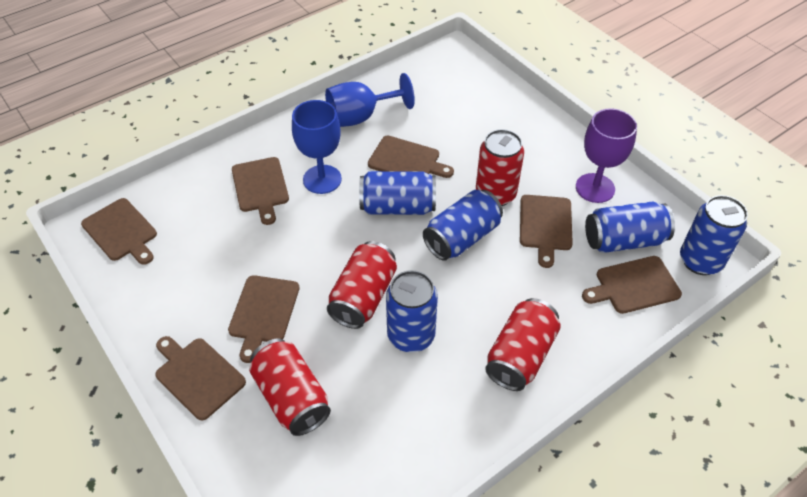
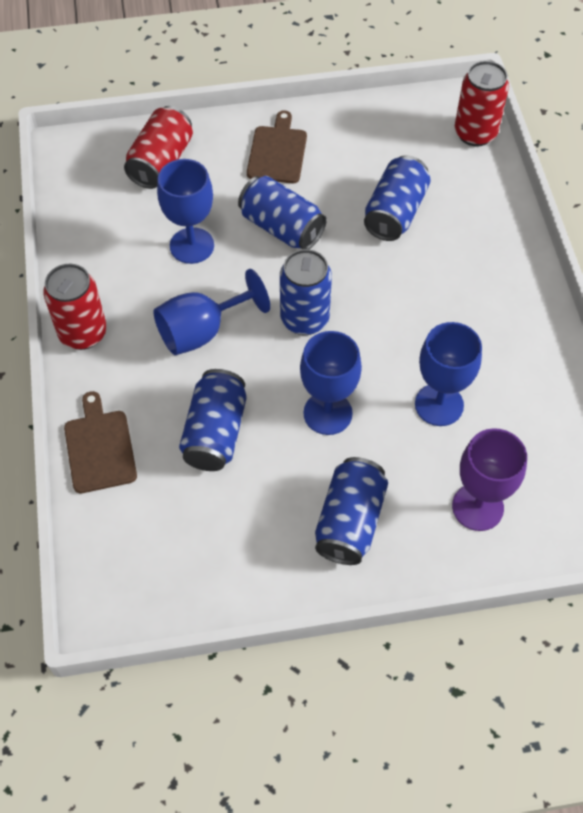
blue goblet: 2 -> 4
brown cutting board: 7 -> 2
red can: 4 -> 3

